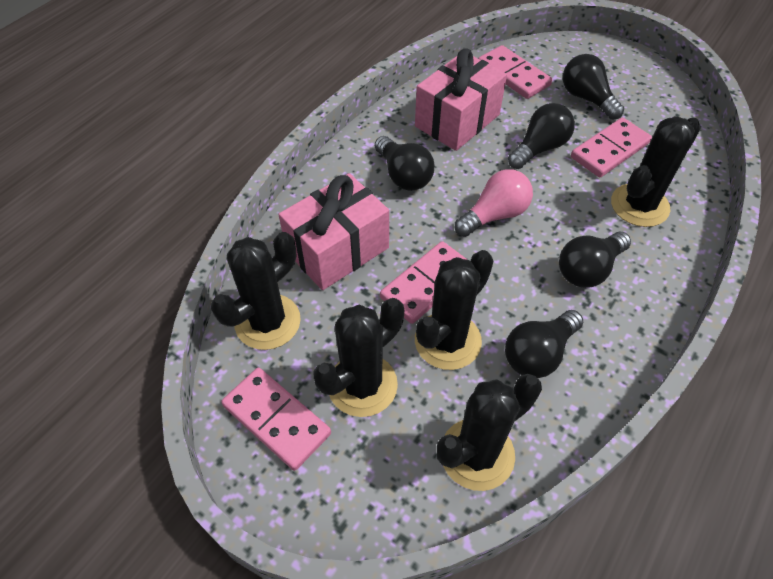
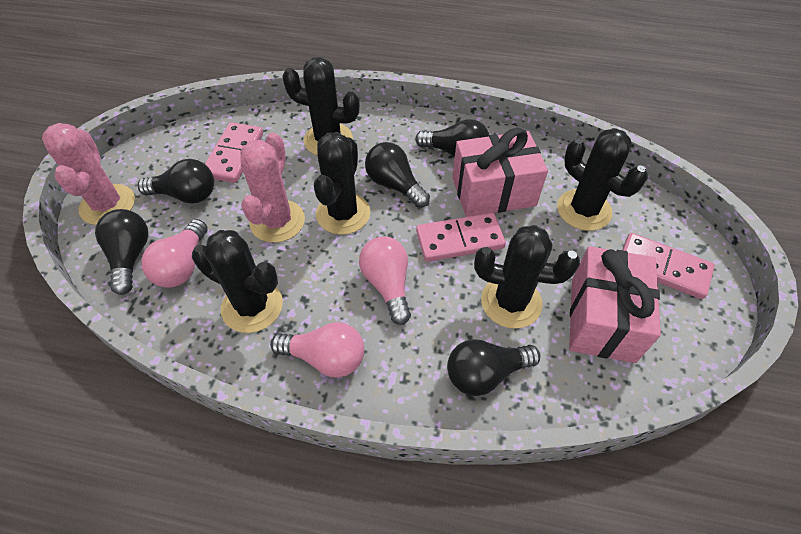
pink cactus: 0 -> 2
pink domino: 4 -> 3
pink light bulb: 1 -> 3

